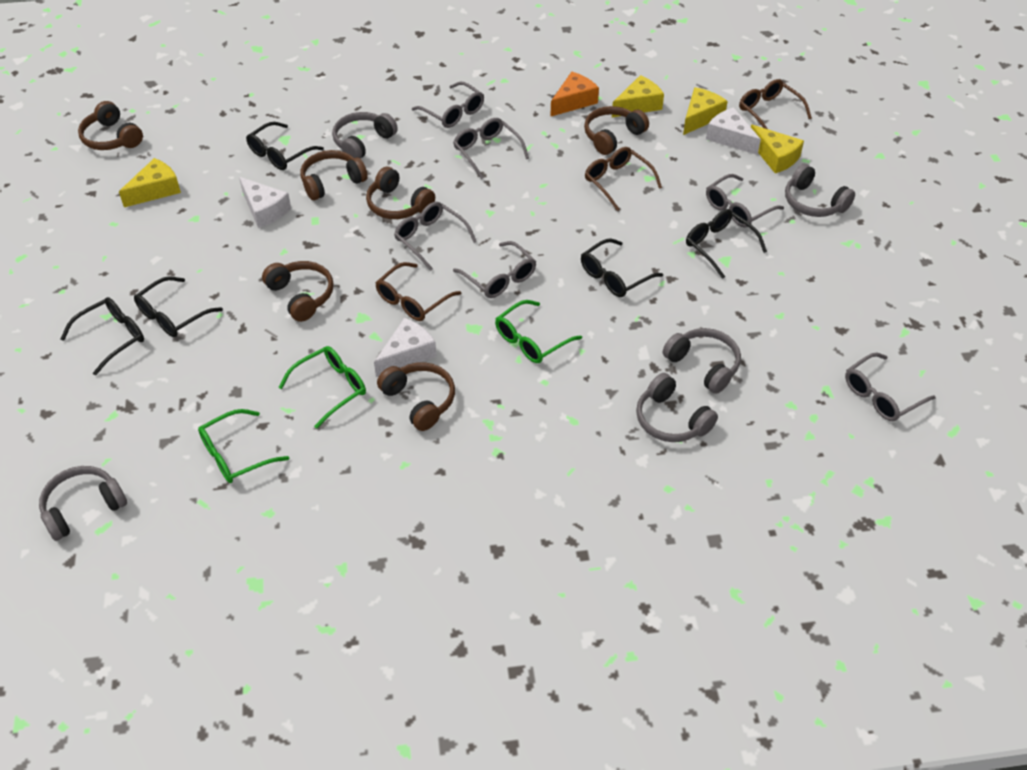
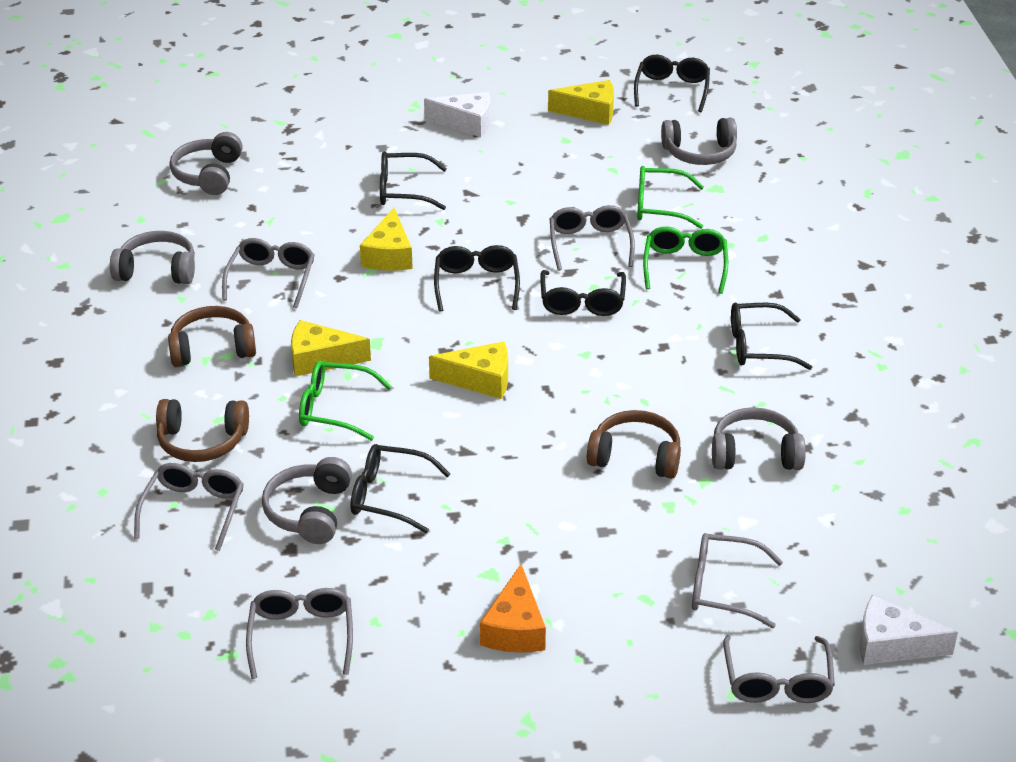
black glasses: 5 -> 6
brown glasses: 3 -> 0
brown headphones: 6 -> 3
white cheese: 3 -> 2

